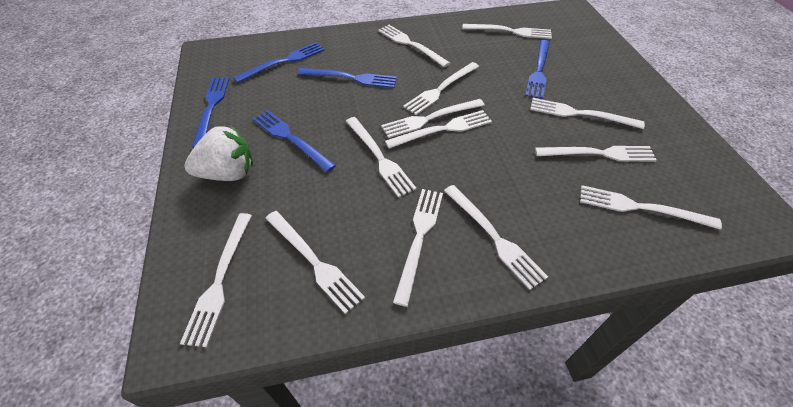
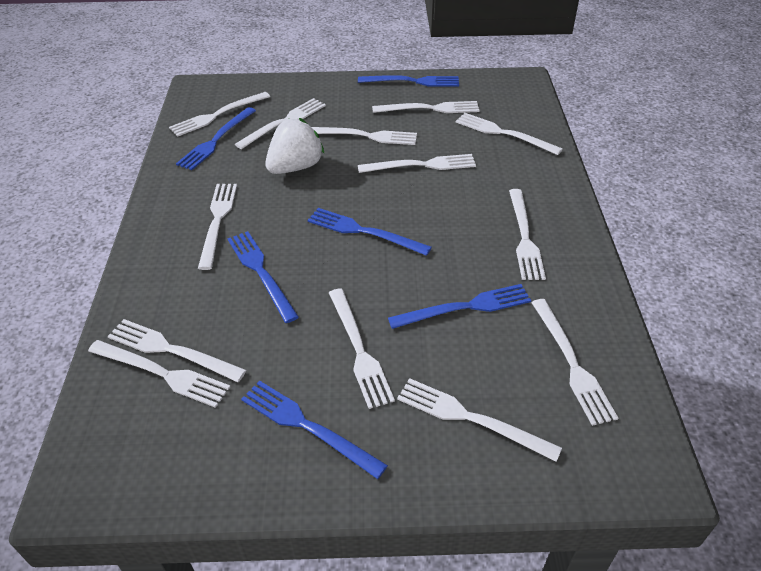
blue fork: 5 -> 6

